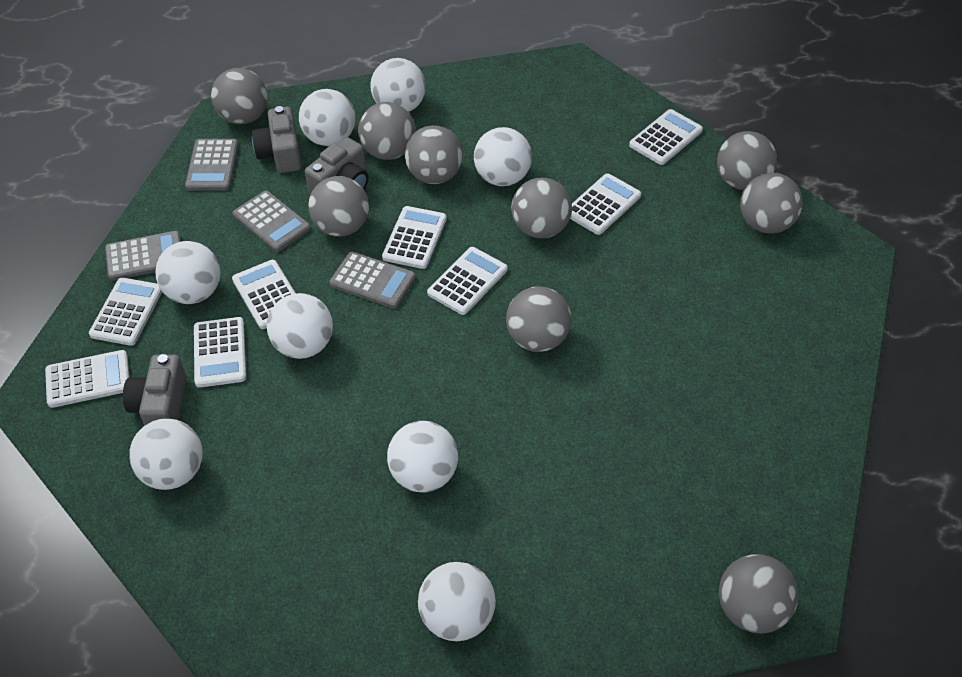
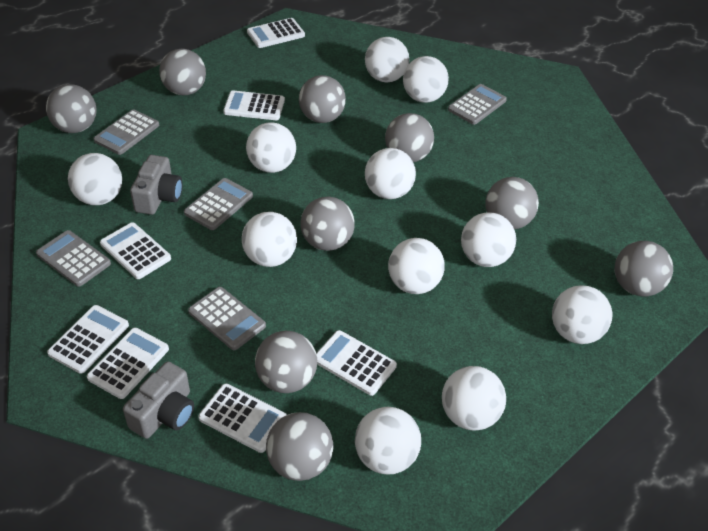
grey calculator: 4 -> 5
grey camera: 3 -> 2
white ball: 8 -> 11
white calculator: 8 -> 7

